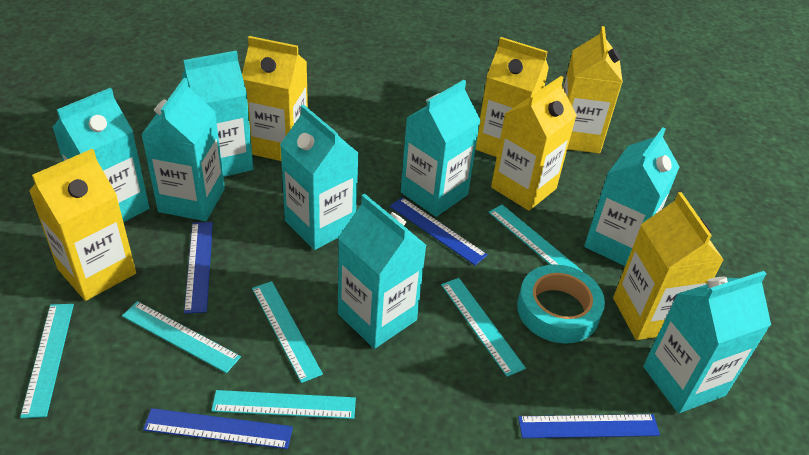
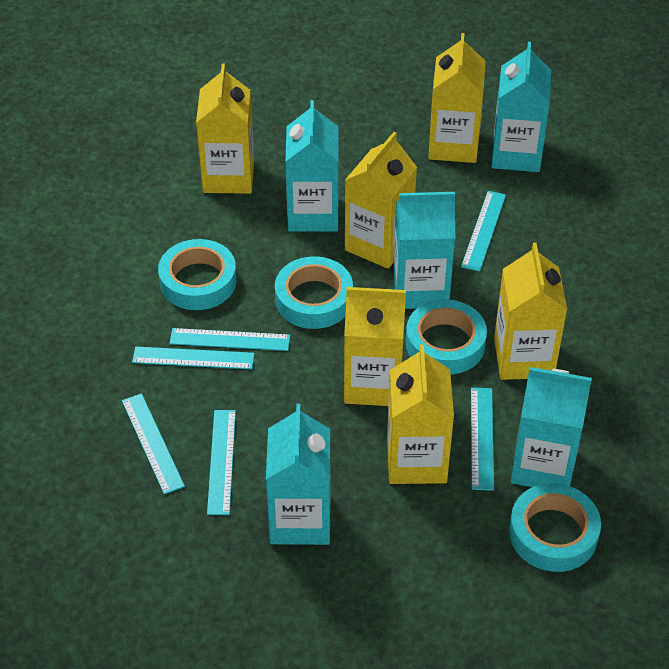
blue ruler: 4 -> 0
turquoise carton: 8 -> 5
turquoise tape: 1 -> 4

